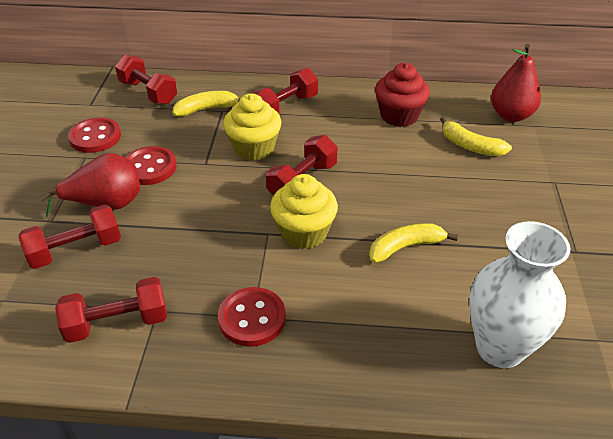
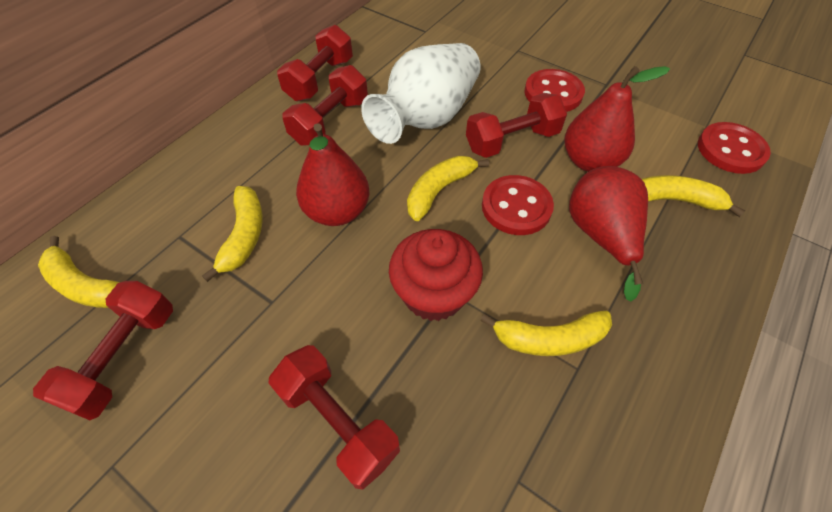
red pear: 2 -> 3
yellow banana: 3 -> 5
yellow cupcake: 2 -> 0

